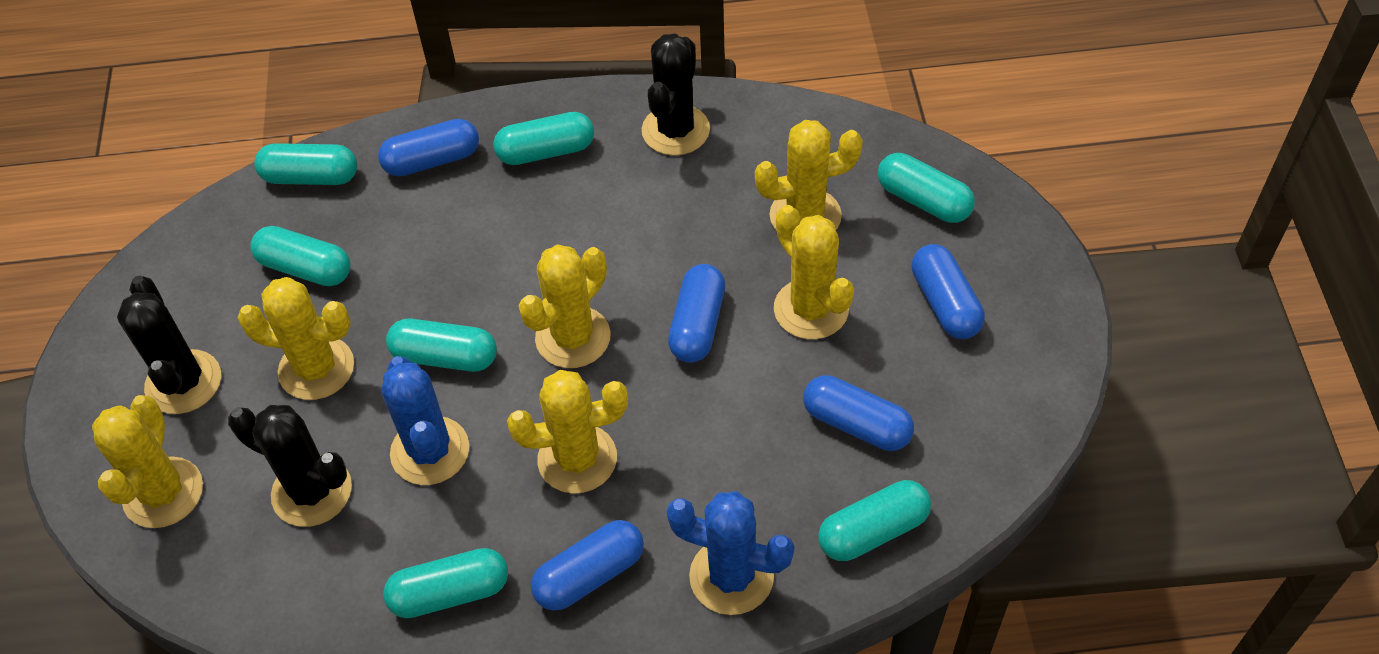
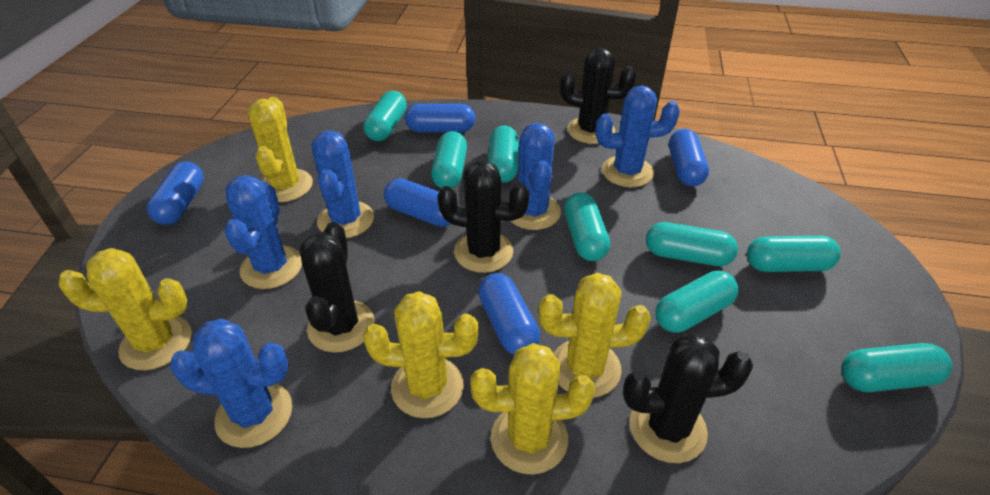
black cactus: 3 -> 4
blue cactus: 2 -> 5
turquoise capsule: 7 -> 8
yellow cactus: 6 -> 5

